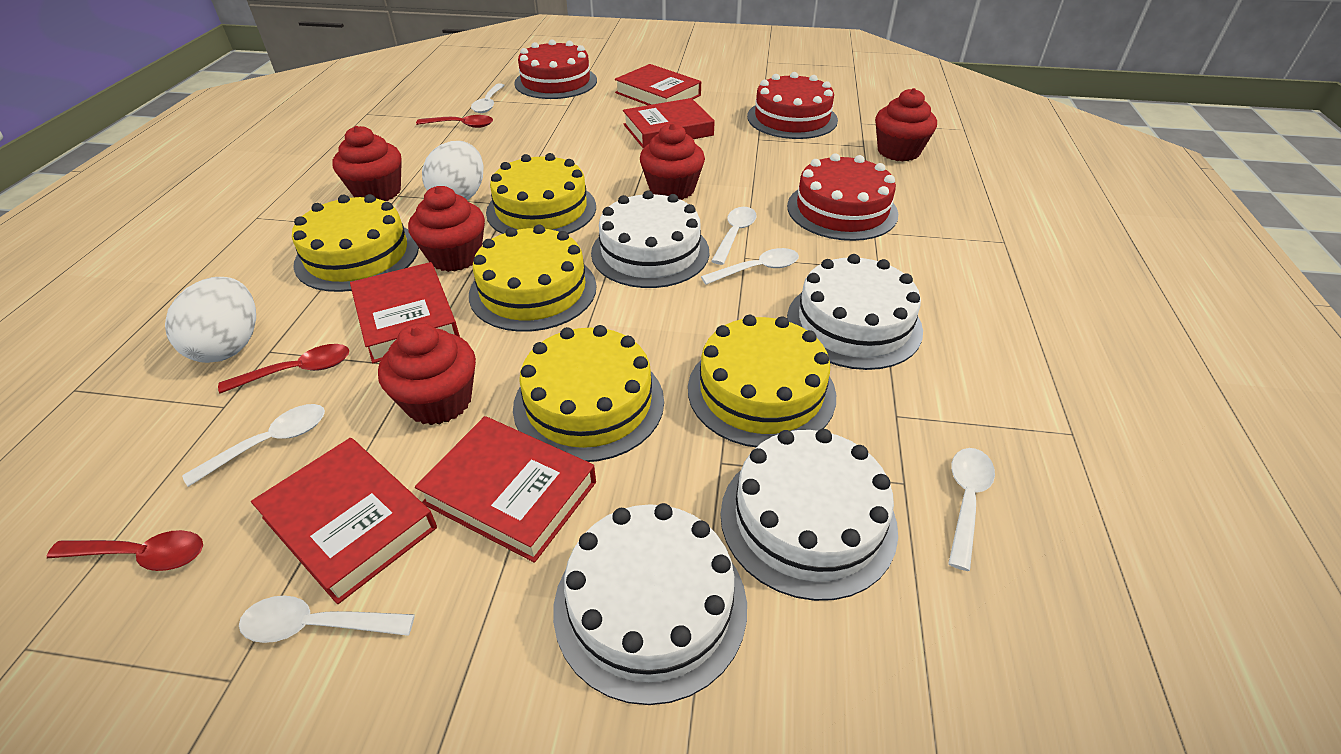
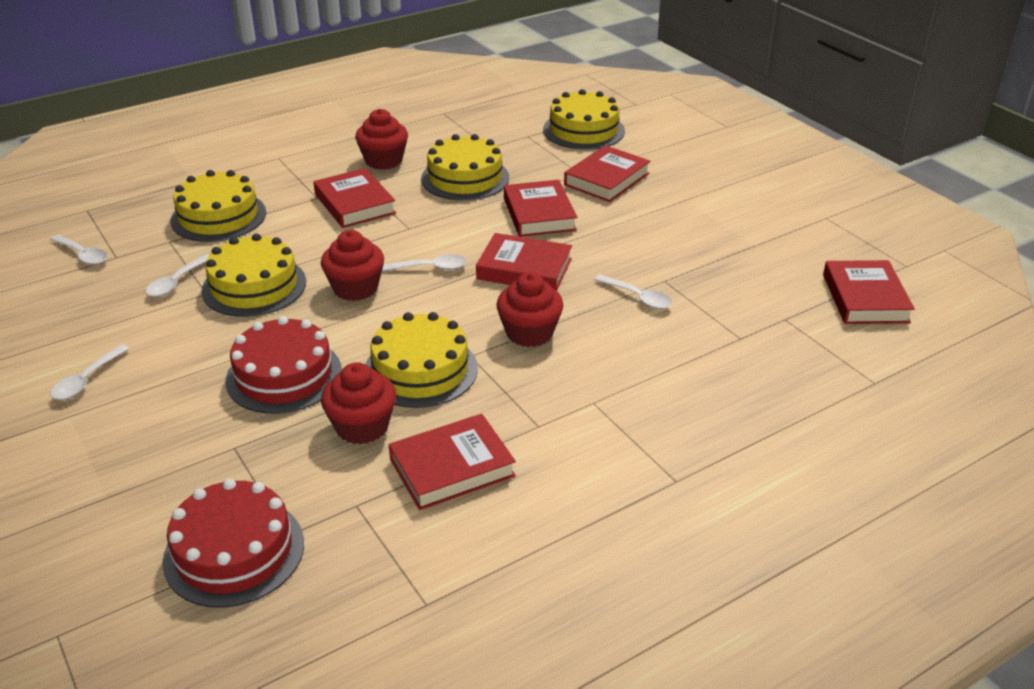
red book: 5 -> 6
red cake: 3 -> 2
red cupcake: 5 -> 4
red spoon: 3 -> 0
white cake: 4 -> 0
white egg: 2 -> 0
white spoon: 6 -> 5

